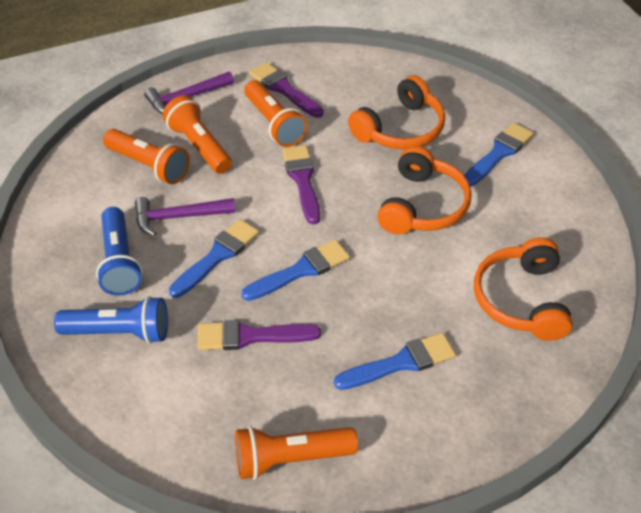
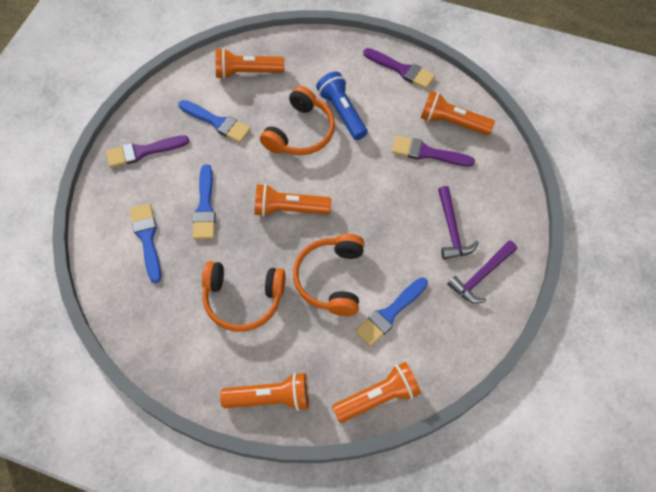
blue flashlight: 2 -> 1
orange flashlight: 4 -> 5

